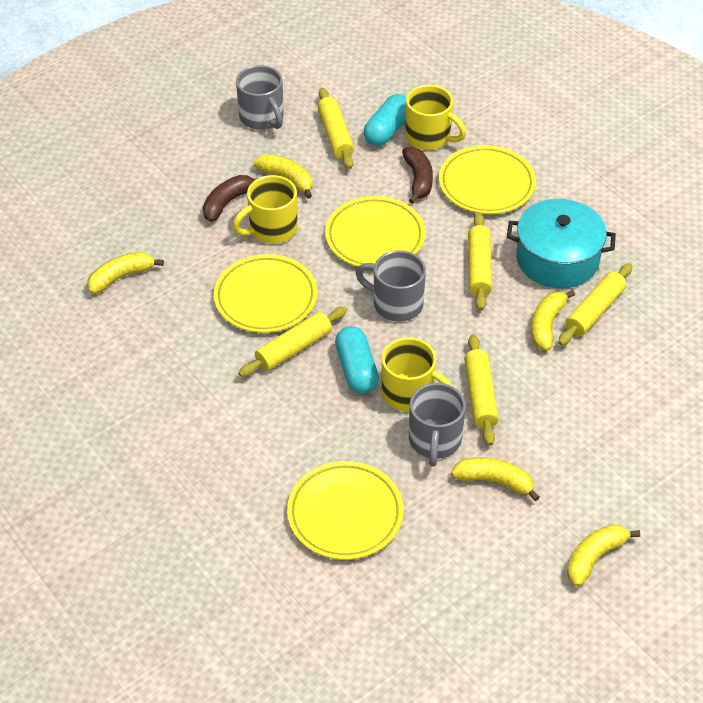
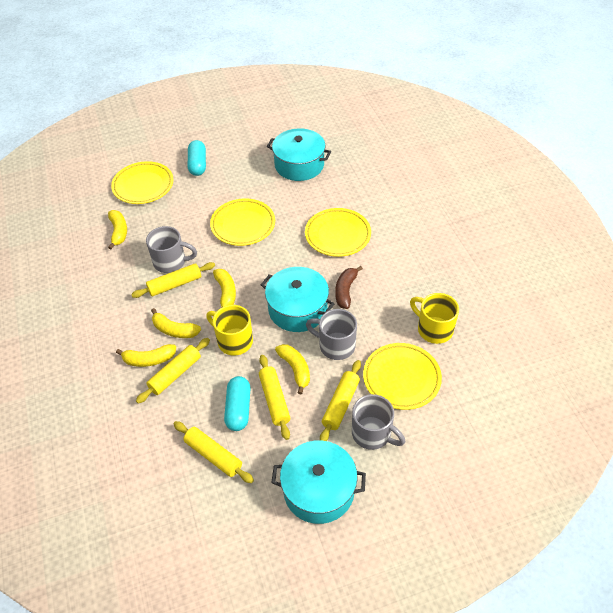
brown banana: 2 -> 1
turquoise pot: 1 -> 3
yellow mug: 3 -> 2

